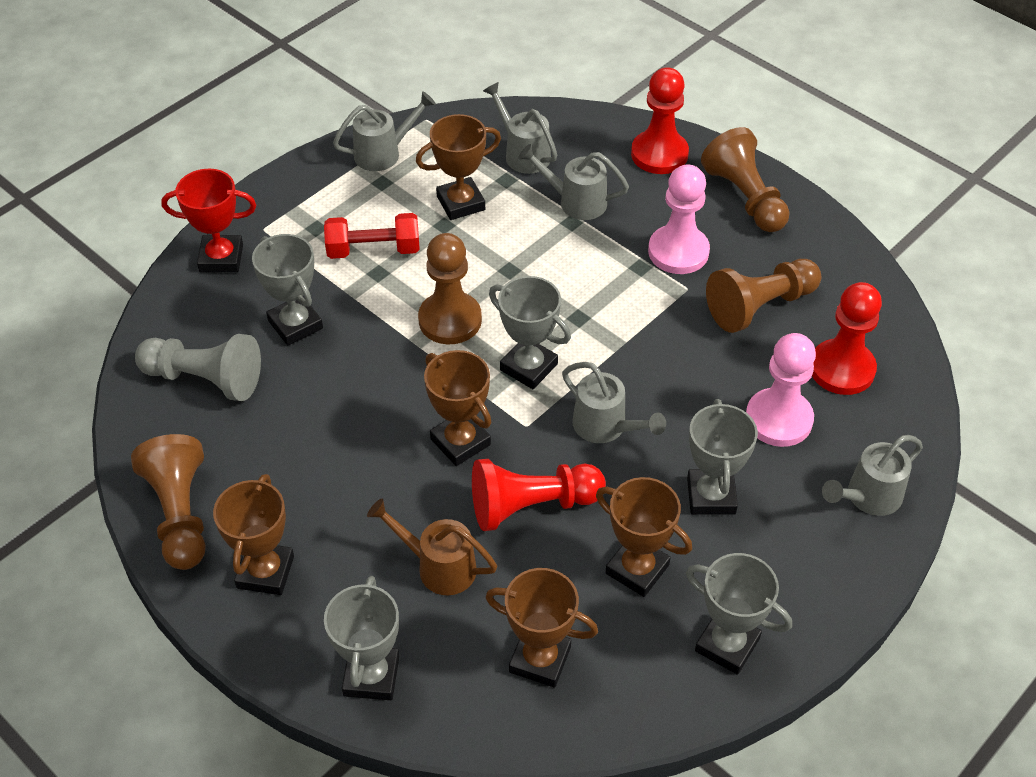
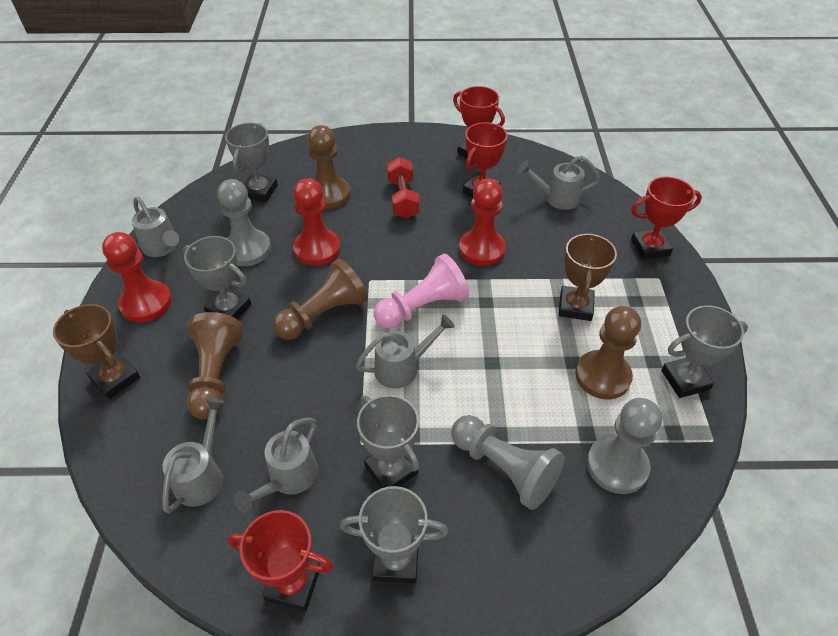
brown trophy: 5 -> 2
brown watering can: 1 -> 0
grey pawn: 1 -> 3
pink pawn: 2 -> 1
red trophy: 1 -> 4

